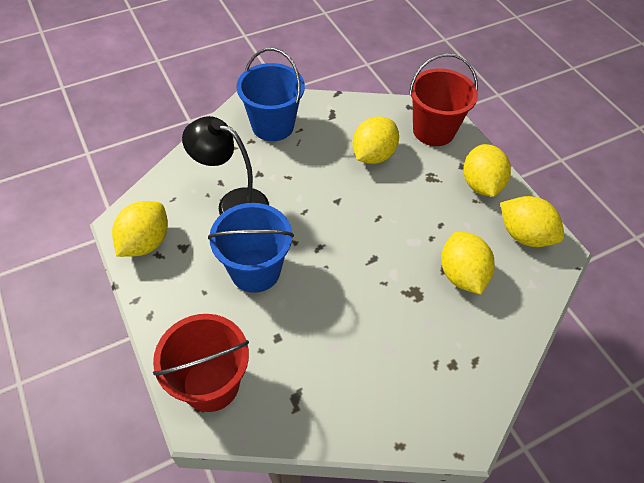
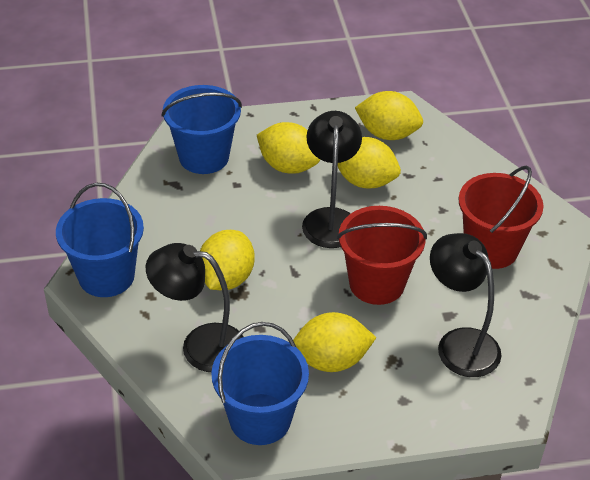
black lamp: 1 -> 3
blue bucket: 2 -> 3

